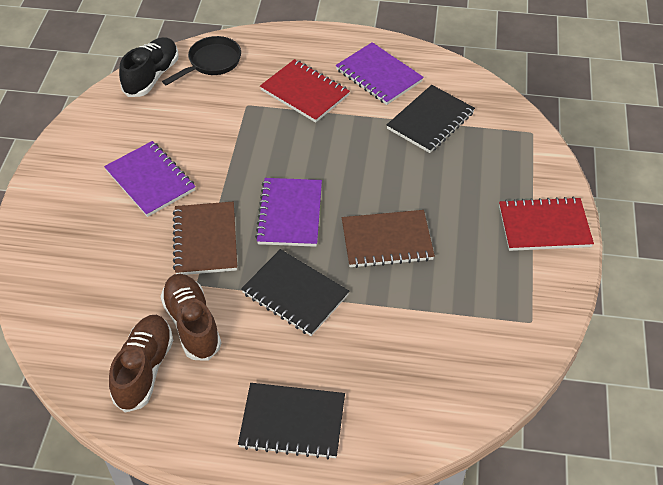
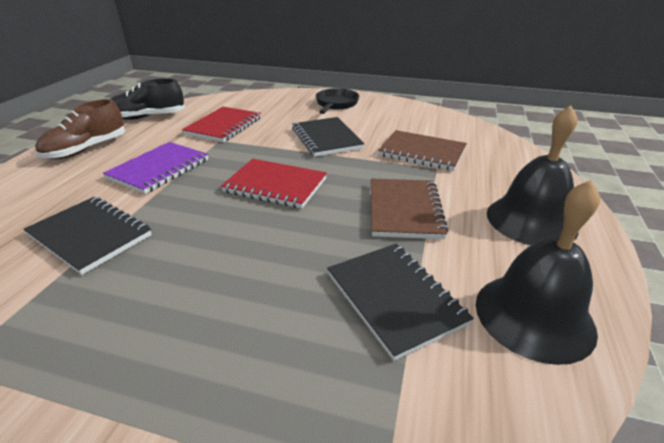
black bell: 0 -> 2
brown shoe: 2 -> 1
purple notebook: 3 -> 1

